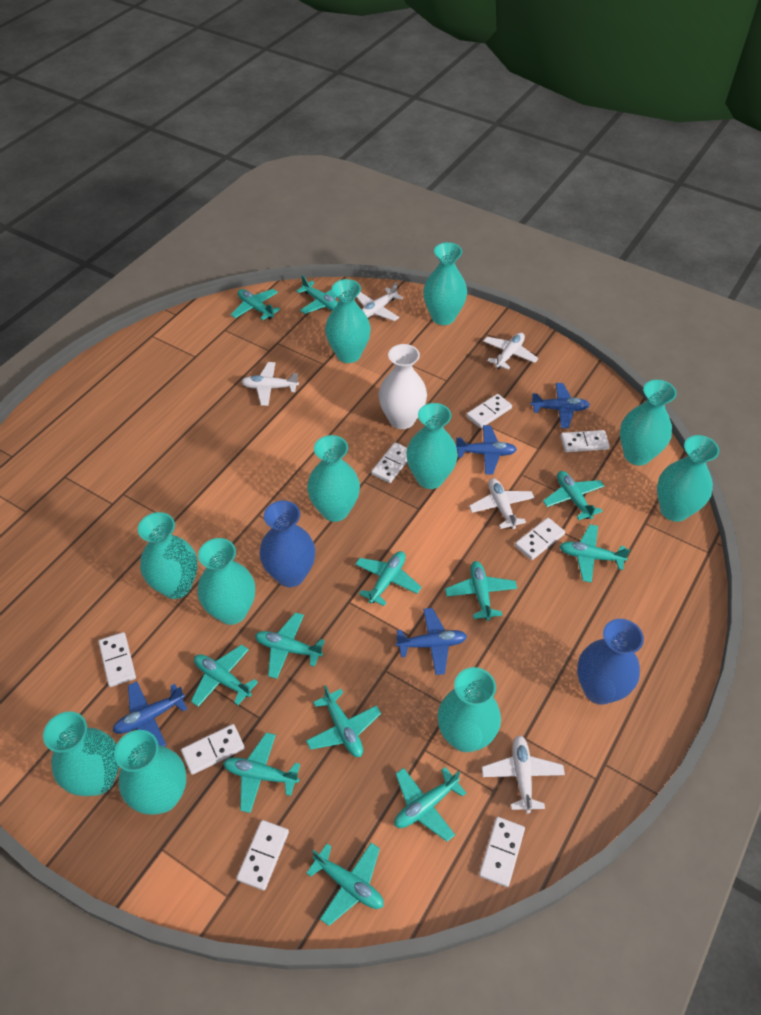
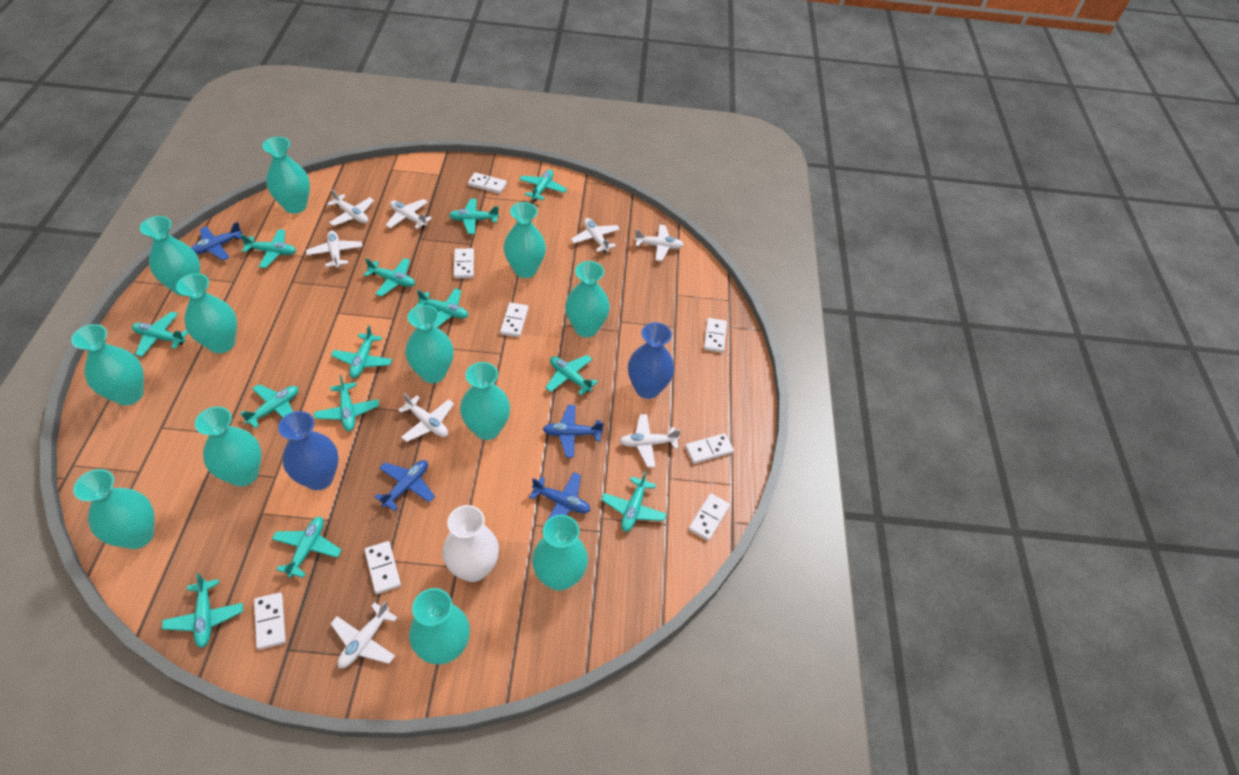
turquoise plane: 12 -> 13
turquoise vase: 11 -> 12
white plane: 5 -> 8

